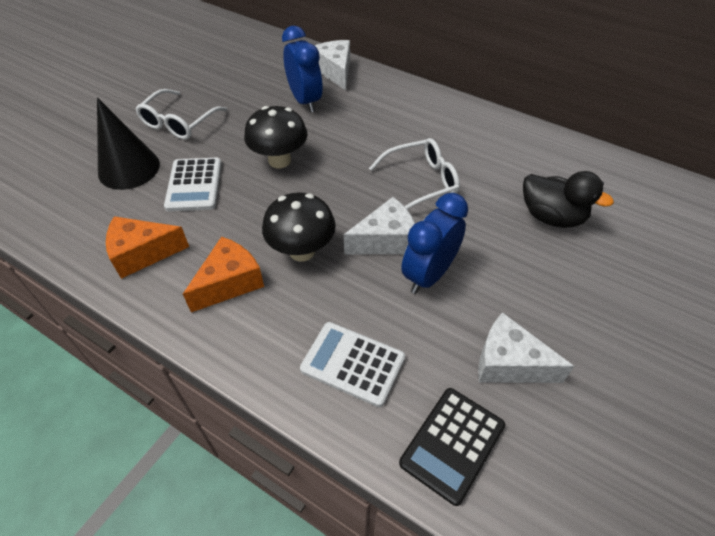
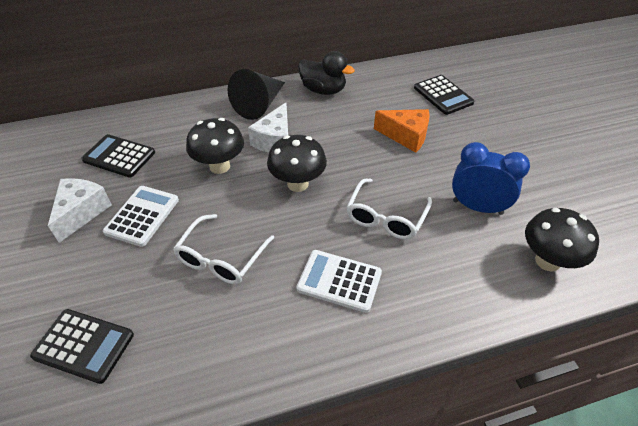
black calculator: 1 -> 3
black mushroom: 2 -> 3
blue clock: 2 -> 1
orange cheese: 2 -> 1
white cheese: 3 -> 2

